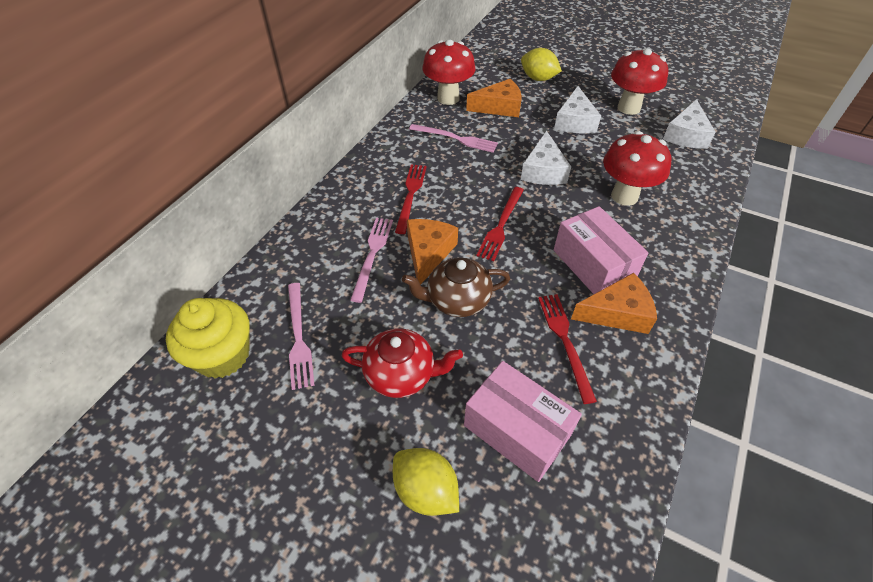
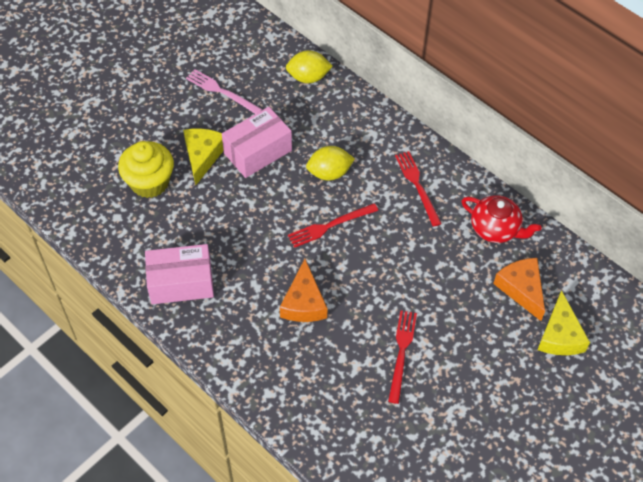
brown teapot: 1 -> 0
orange cheese: 3 -> 2
pink fork: 3 -> 1
red mushroom: 3 -> 0
white cheese: 3 -> 0
yellow cheese: 0 -> 2

